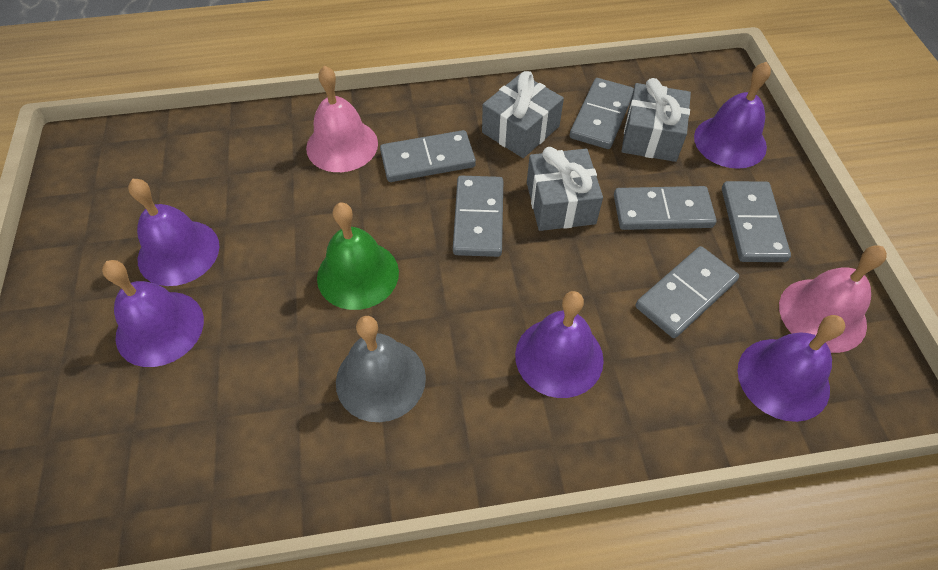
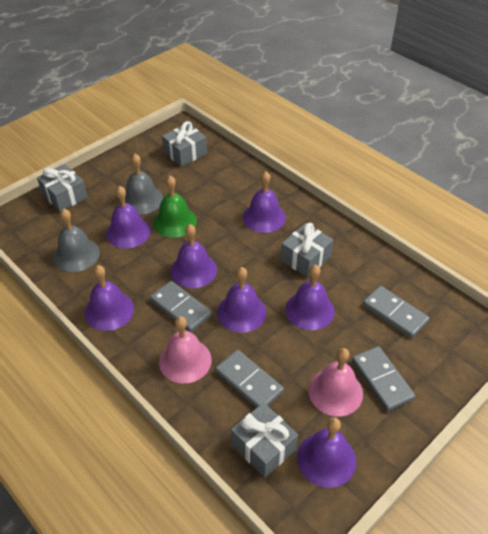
grey bell: 1 -> 2
grey domino: 6 -> 4
grey gift: 3 -> 4
purple bell: 5 -> 7

